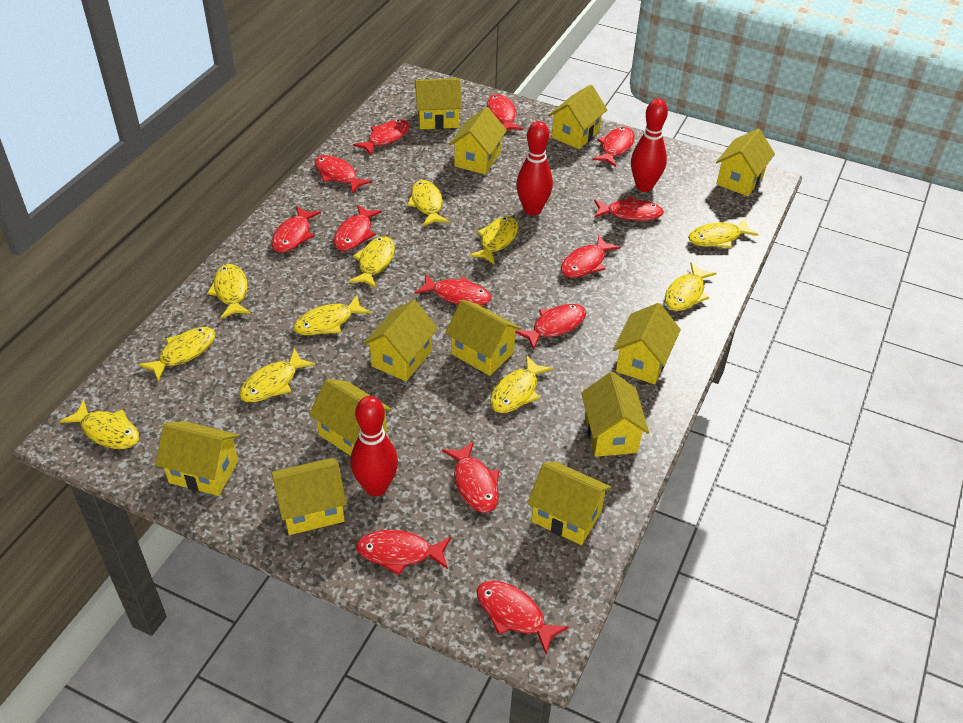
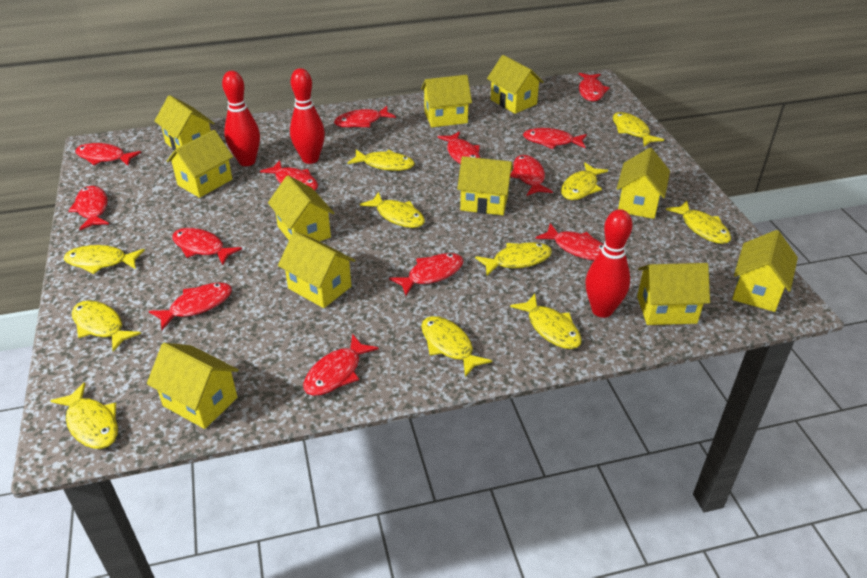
yellow house: 12 -> 11

